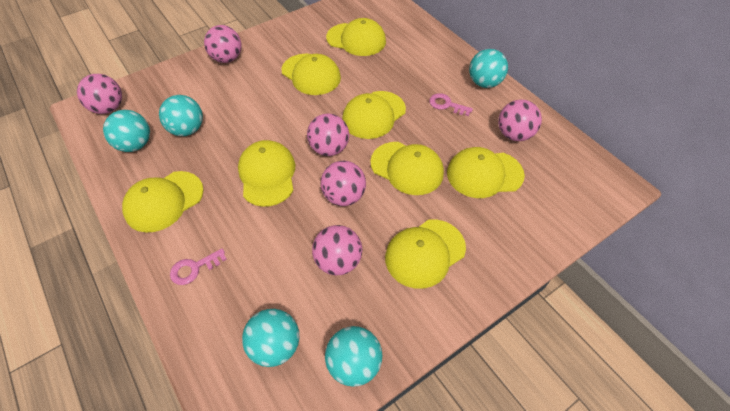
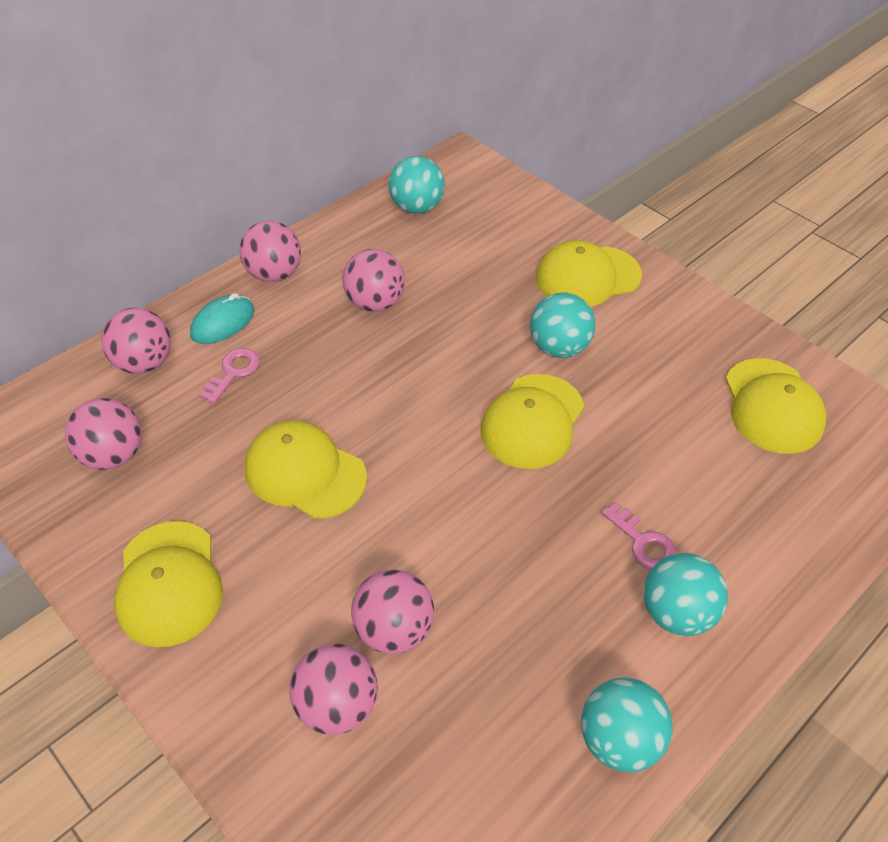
turquoise ball: 5 -> 4
turquoise mouse: 0 -> 1
yellow cap: 8 -> 5

